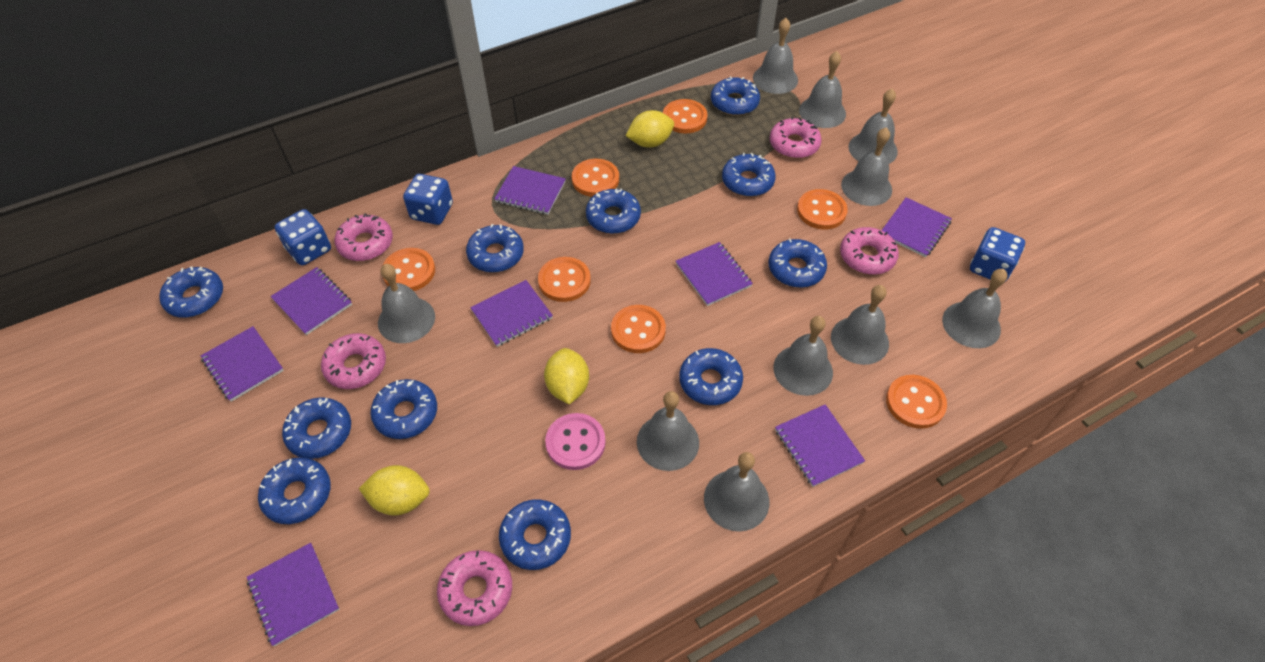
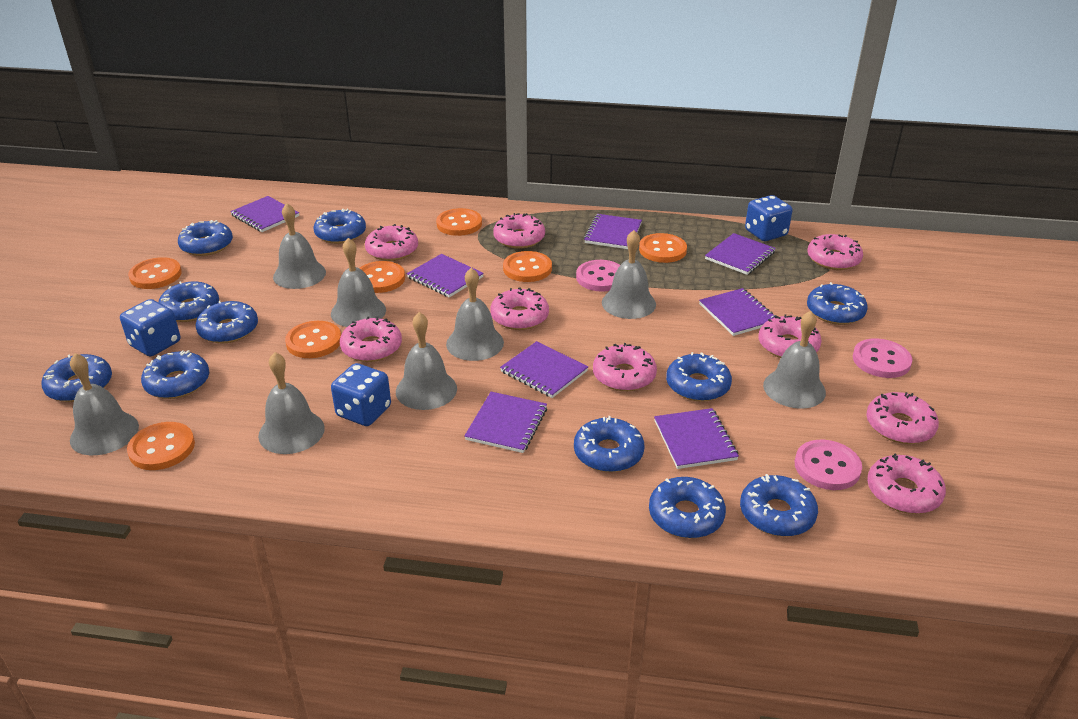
grey bell: 10 -> 8
pink button: 1 -> 3
pink donut: 5 -> 9
yellow lemon: 3 -> 0

